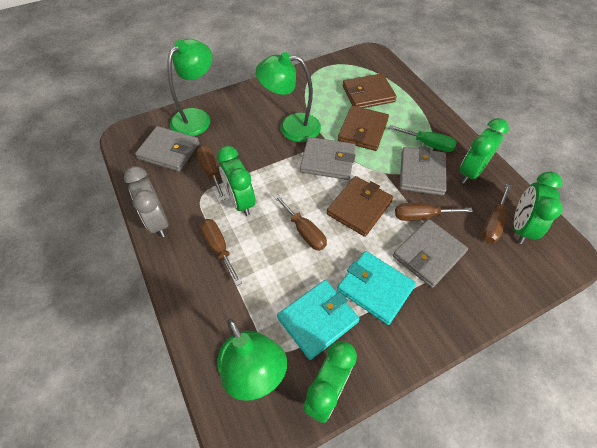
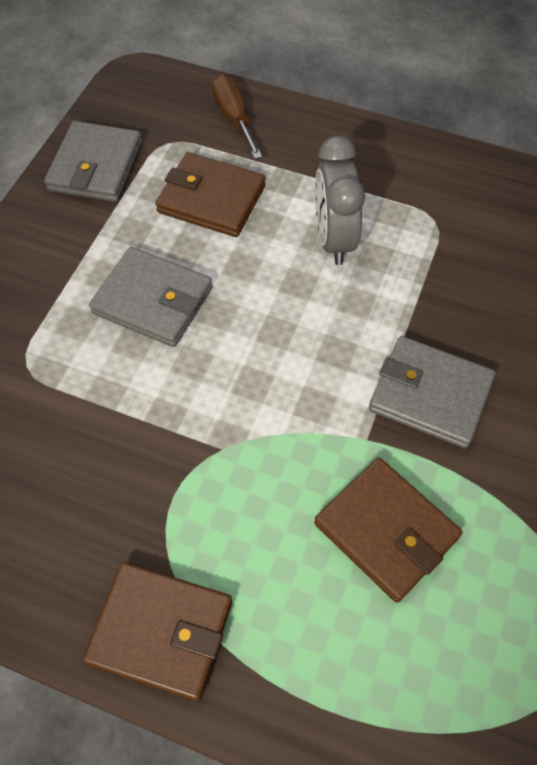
brown screwdriver: 5 -> 1
green clock: 4 -> 0
green lamp: 3 -> 0
green screwdriver: 1 -> 0
grey wallet: 4 -> 3
turquoise wallet: 2 -> 0

